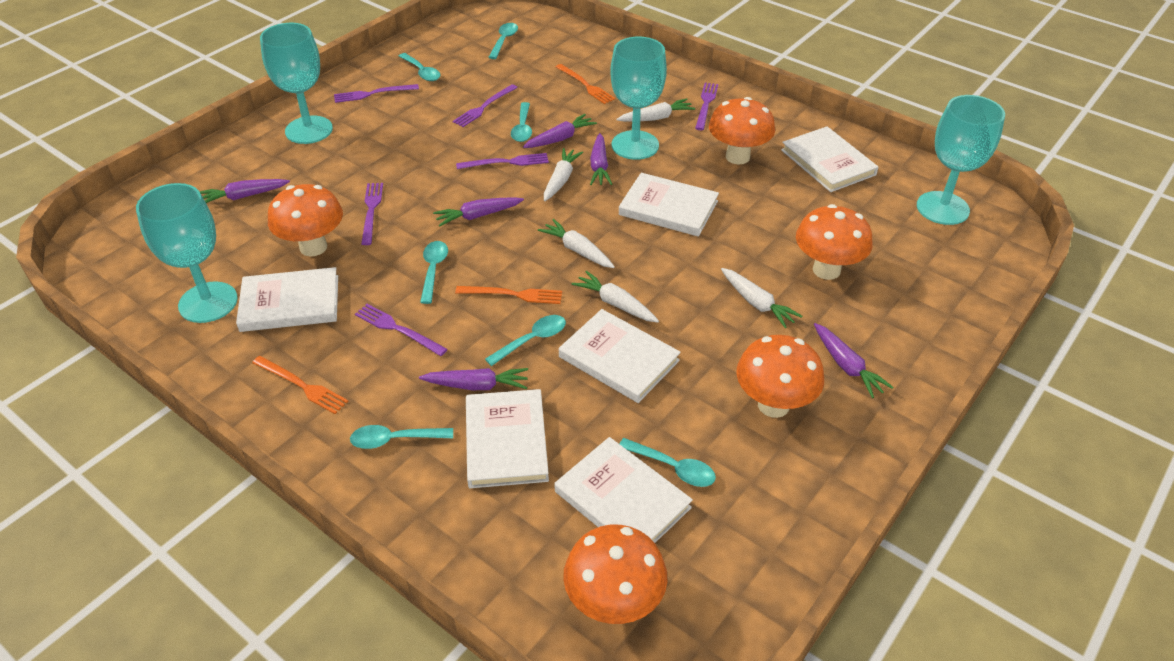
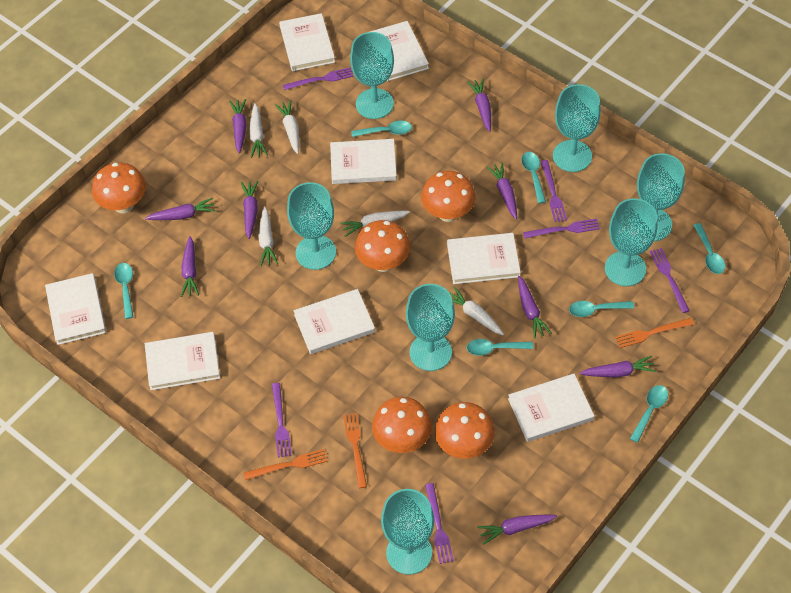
purple carrot: 6 -> 9
turquoise goblet: 4 -> 7
white book: 6 -> 8

